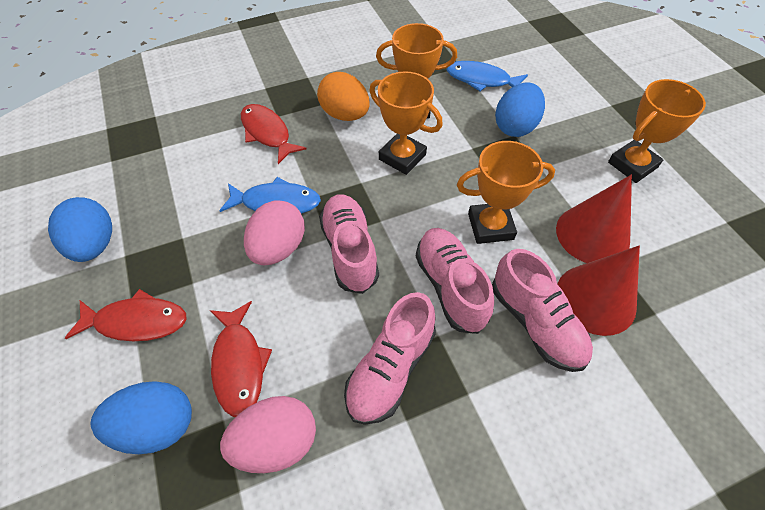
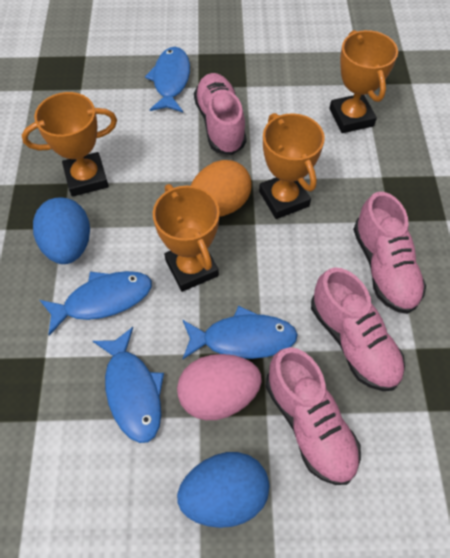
blue egg: 3 -> 2
blue fish: 2 -> 4
pink egg: 2 -> 1
red cone: 2 -> 0
red fish: 3 -> 0

